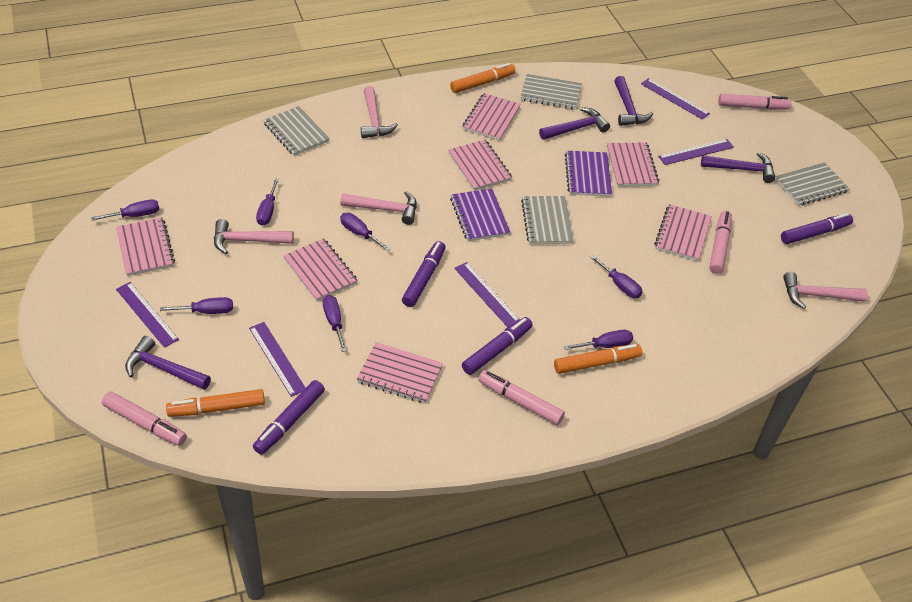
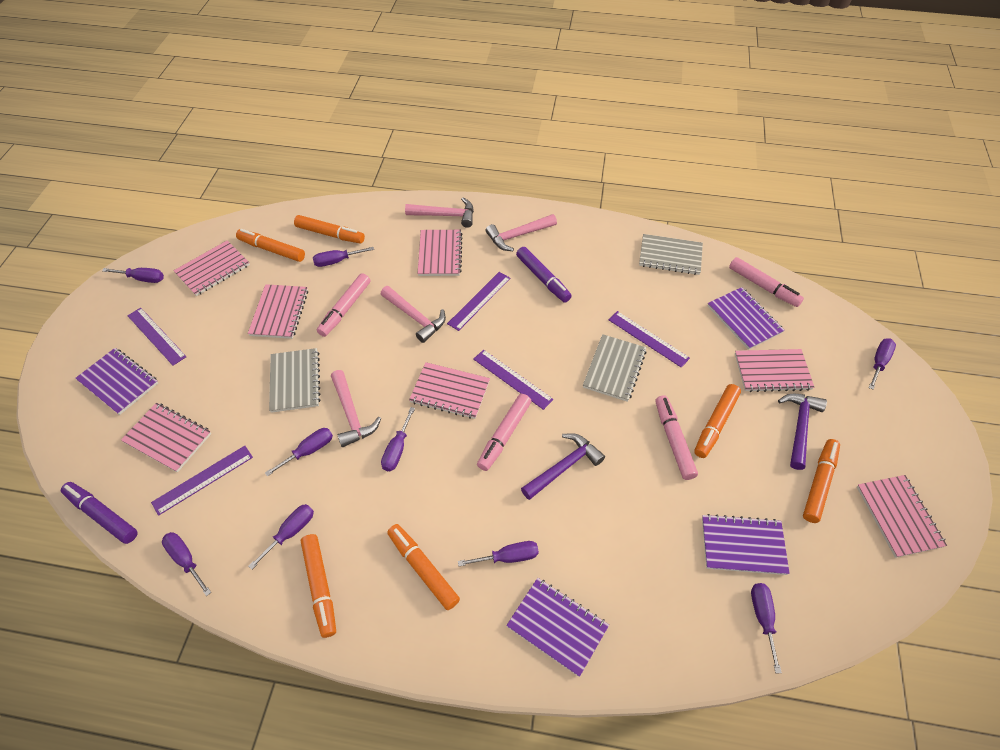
grey notebook: 4 -> 3
orange marker: 3 -> 6
purple hammer: 4 -> 2
purple marker: 4 -> 2
purple notebook: 2 -> 4
purple screwdriver: 7 -> 9

